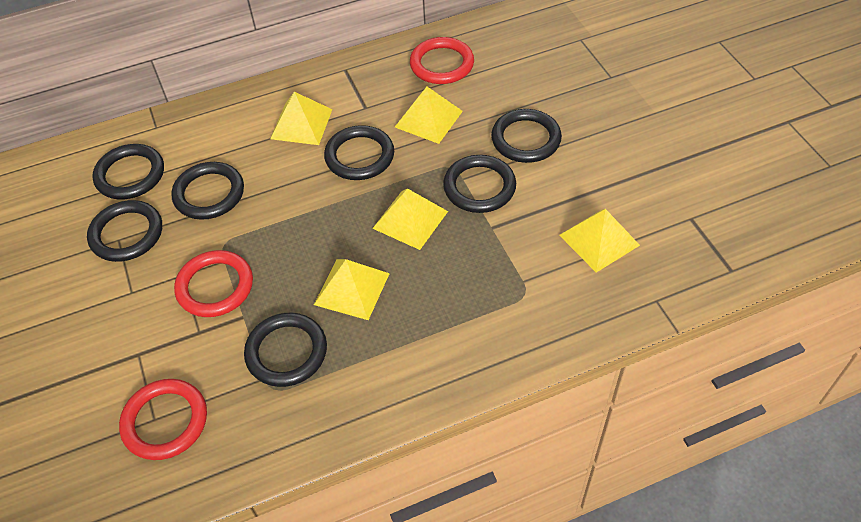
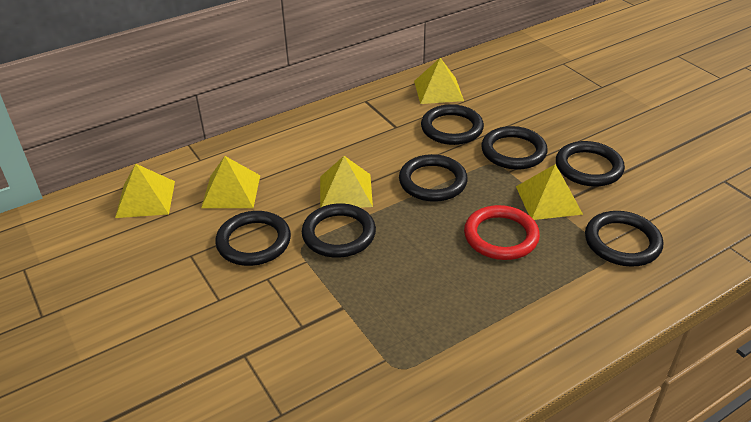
red ring: 3 -> 1

